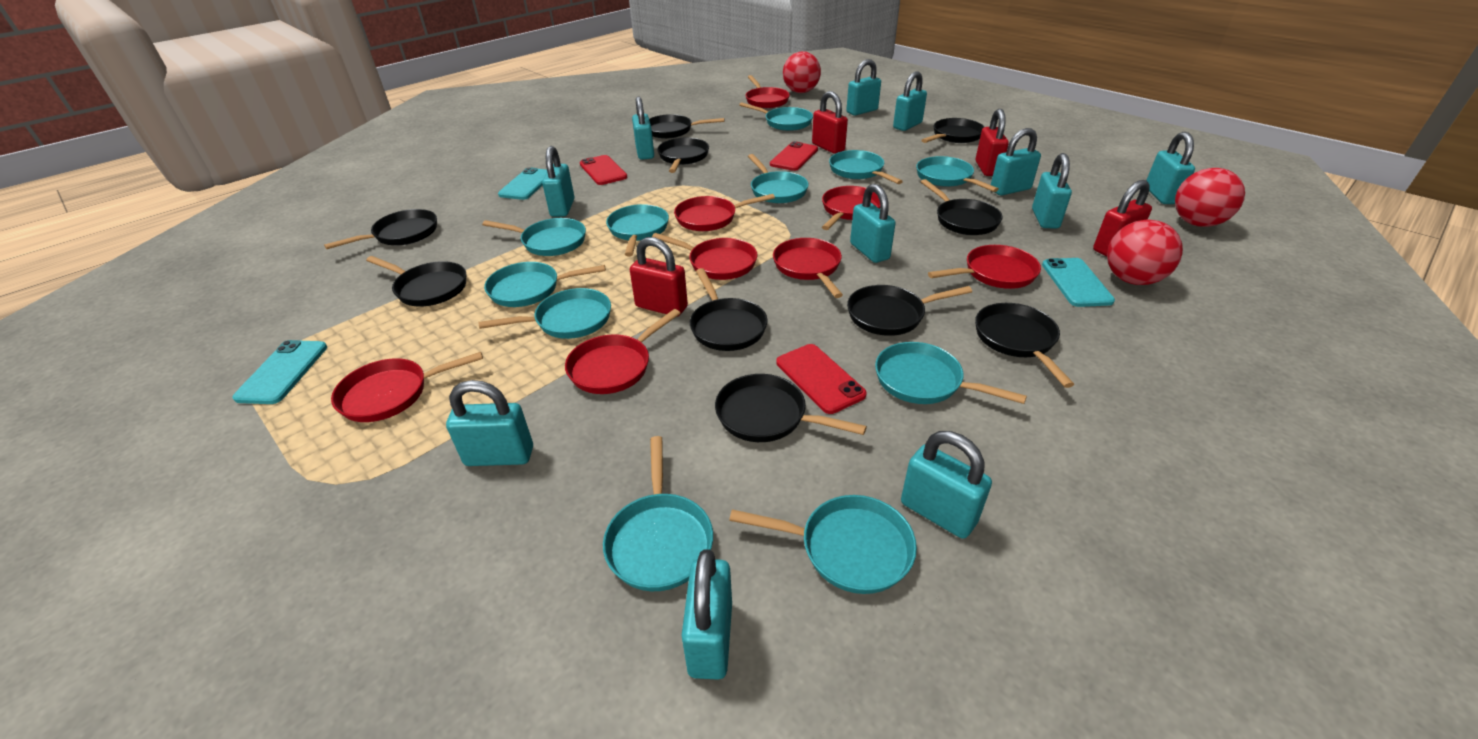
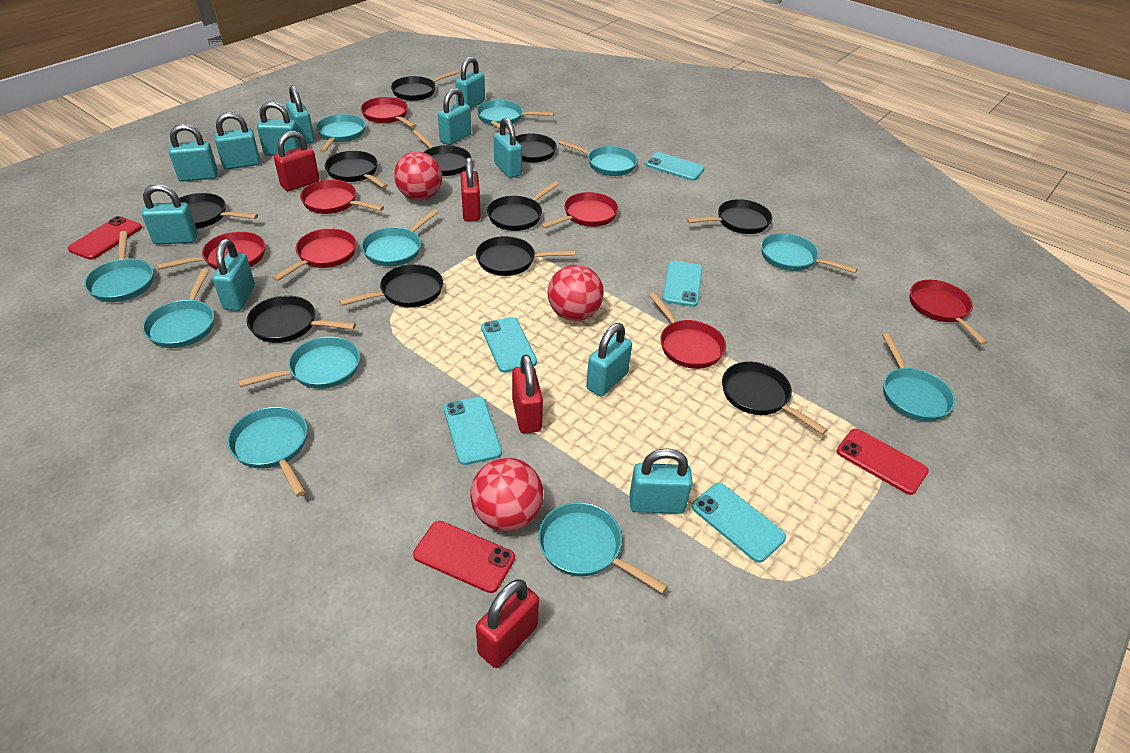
black pan: 10 -> 11
red pan: 8 -> 7
turquoise phone: 3 -> 5

